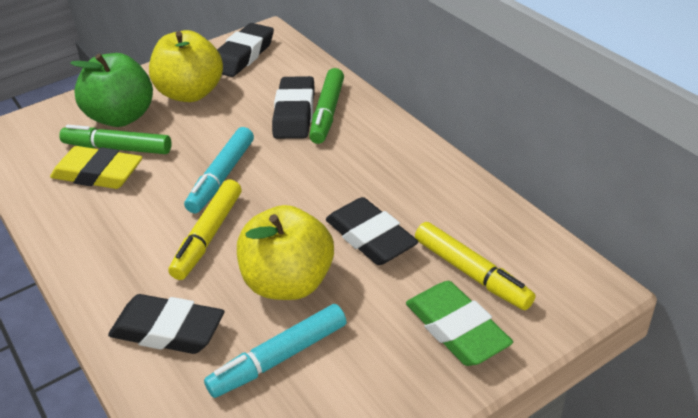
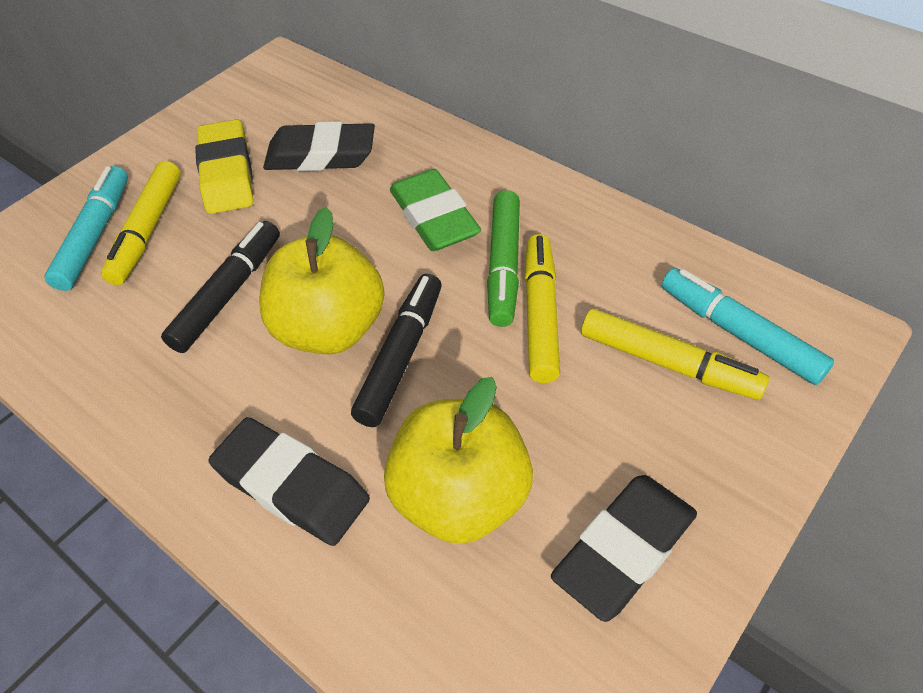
black eraser: 4 -> 3
black marker: 0 -> 2
green apple: 1 -> 0
green marker: 2 -> 1
yellow marker: 2 -> 3

